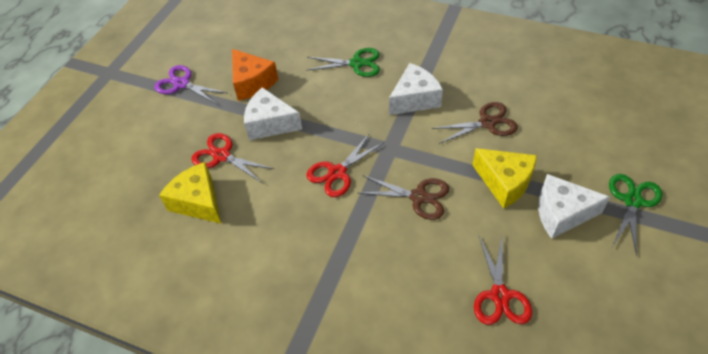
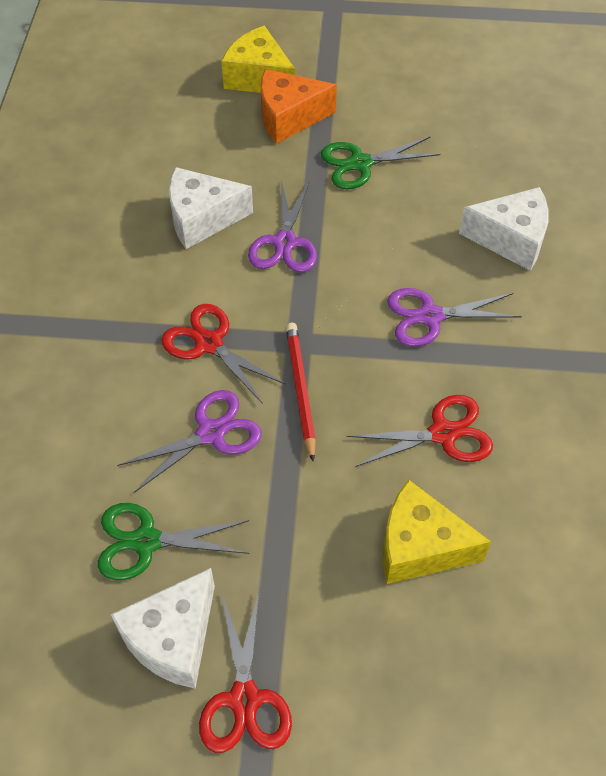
brown scissors: 2 -> 0
purple scissors: 1 -> 3
red pencil: 0 -> 1

